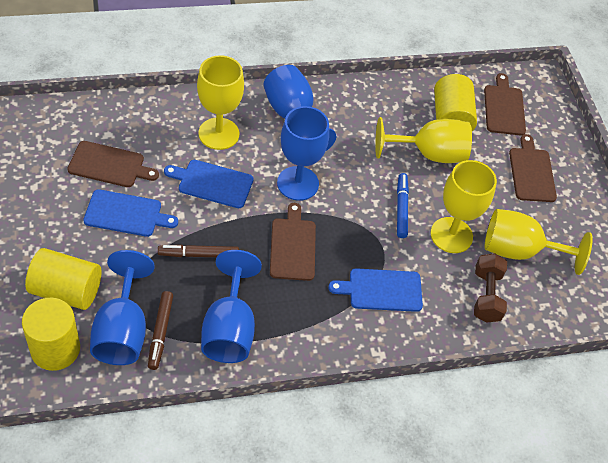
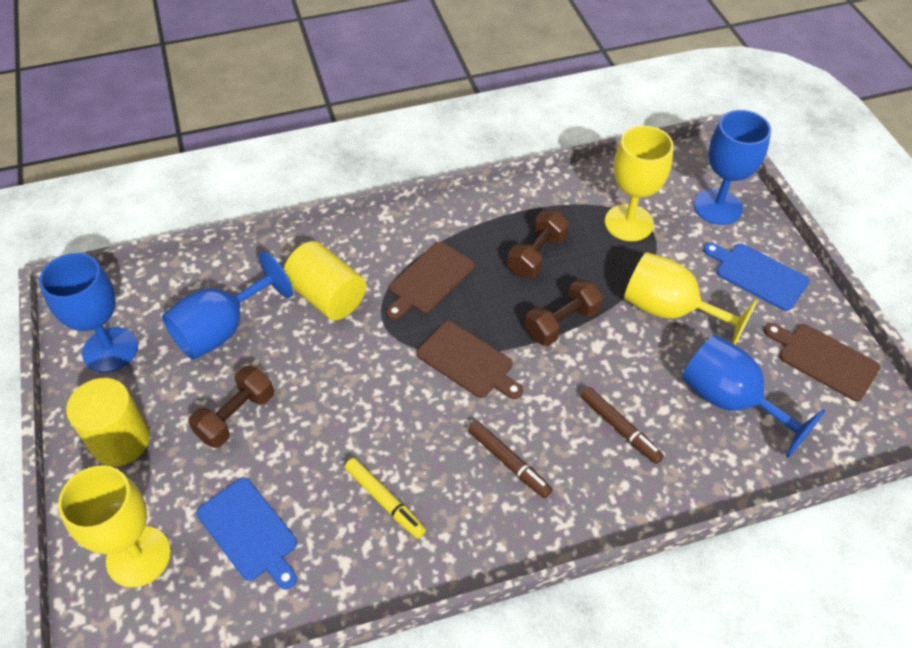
blue cutting board: 3 -> 2
blue marker: 1 -> 0
brown cutting board: 4 -> 3
brown dumbbell: 1 -> 3
yellow cylinder: 3 -> 2
yellow goblet: 4 -> 3
yellow marker: 0 -> 1

